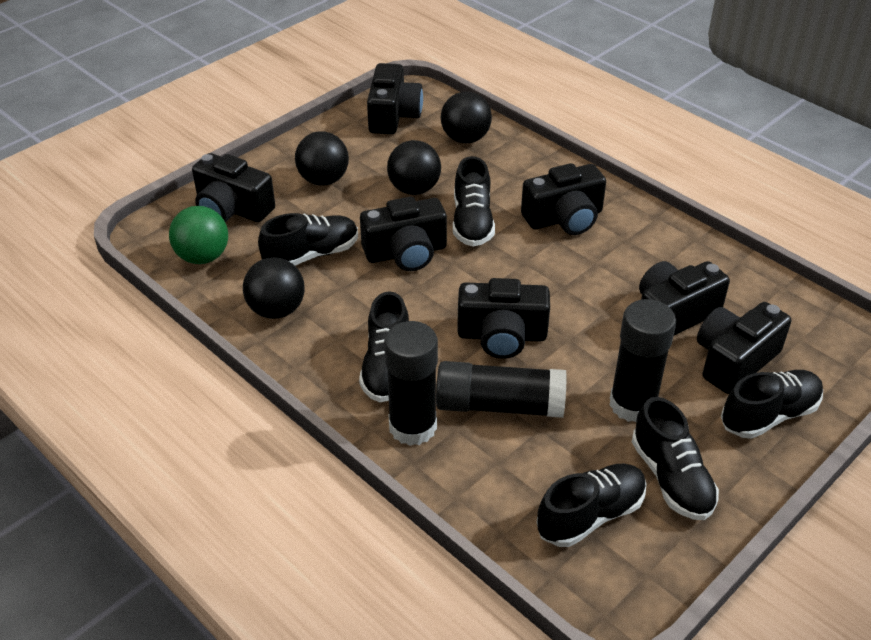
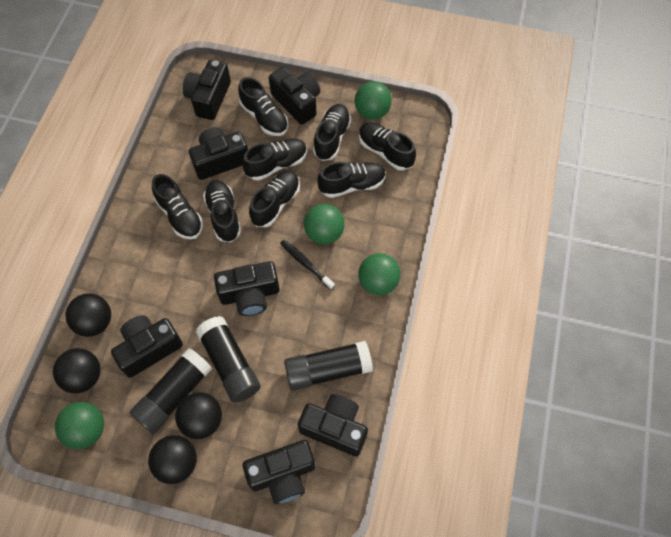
black shoe: 6 -> 8
black toothbrush: 0 -> 1
green ball: 1 -> 4

